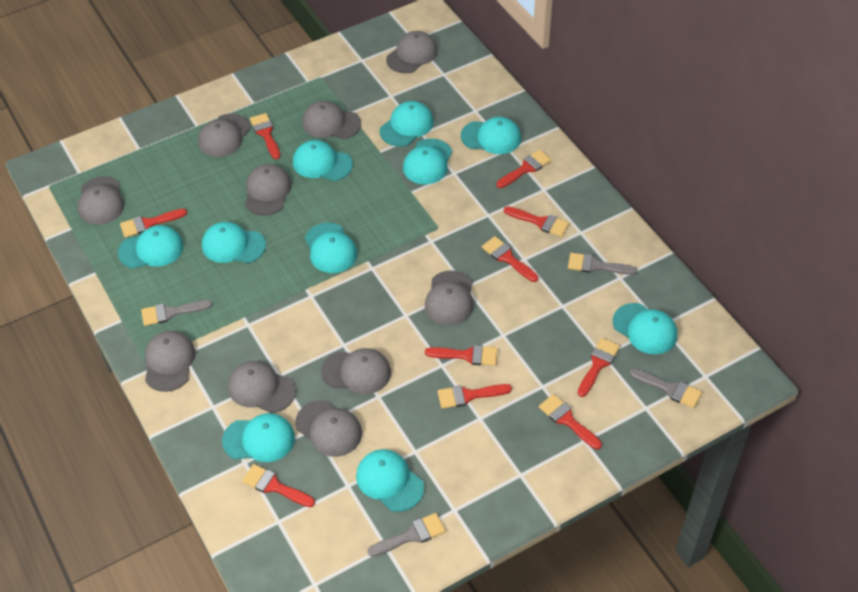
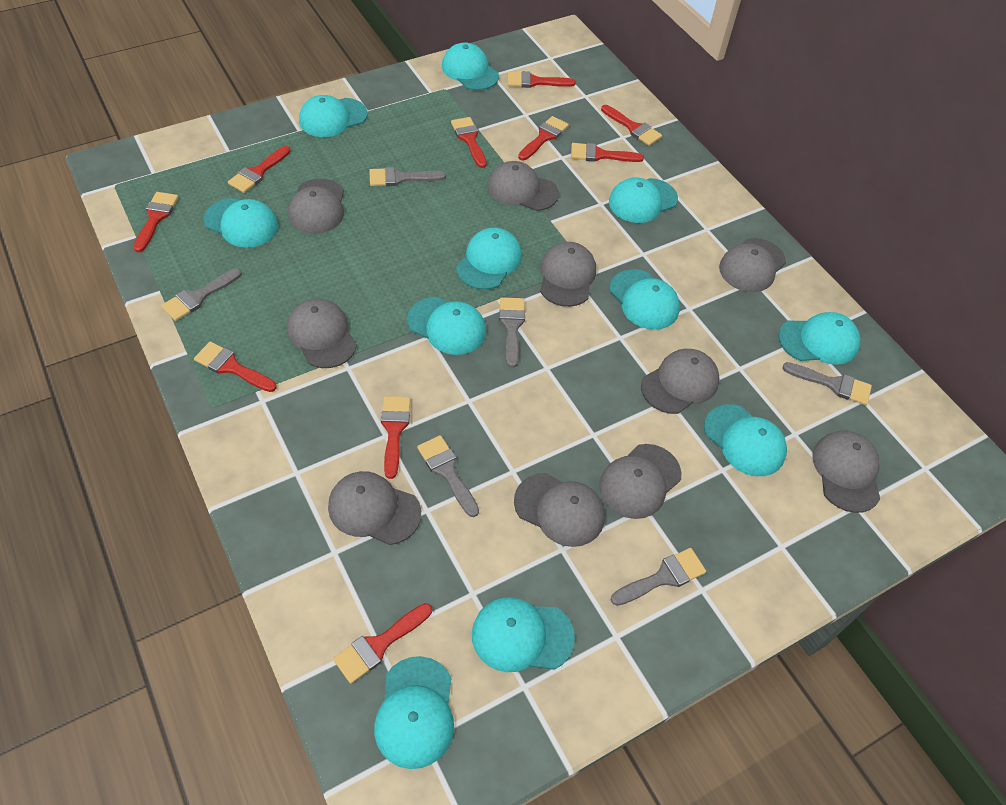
grey brush: 4 -> 6
turquoise cap: 10 -> 11

